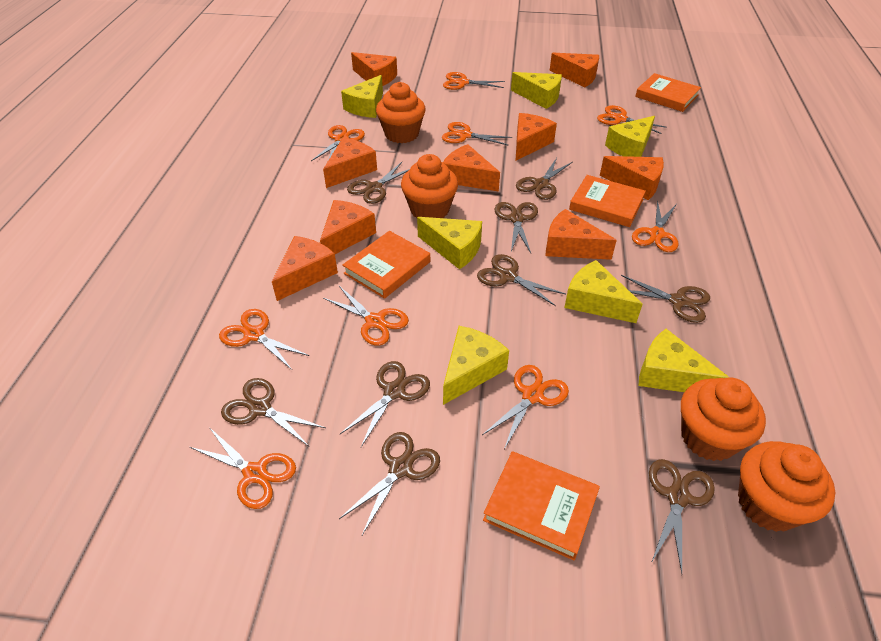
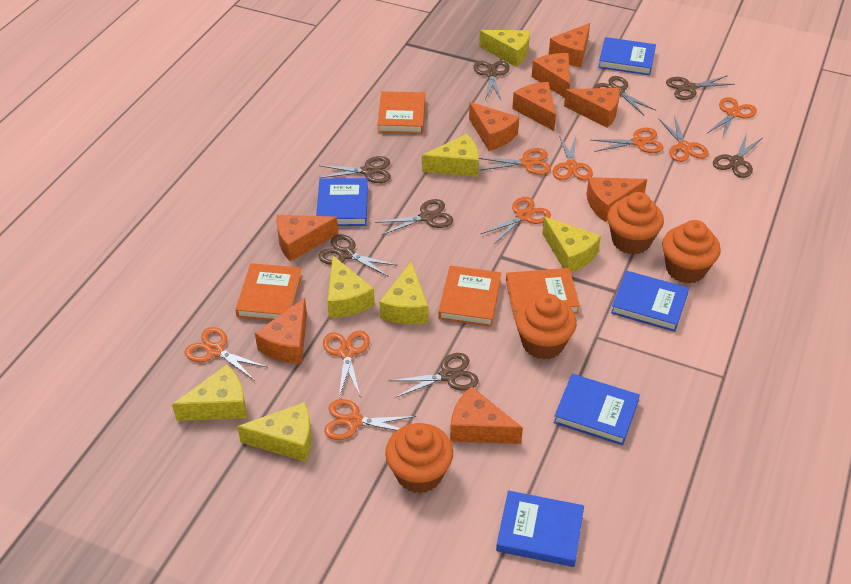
blue book: 0 -> 5
brown scissors: 9 -> 8

